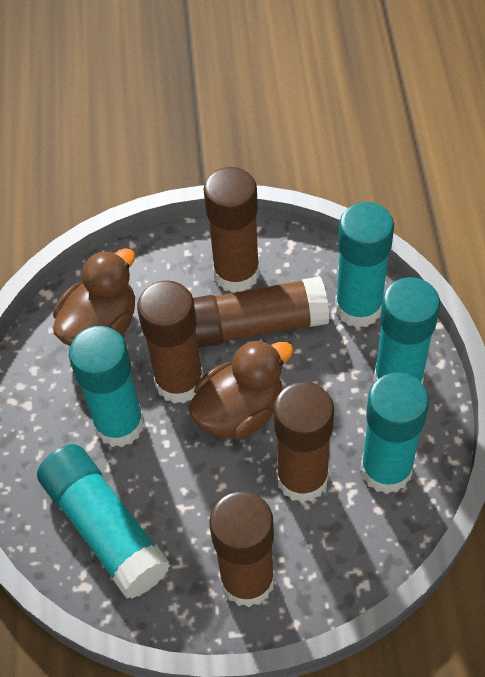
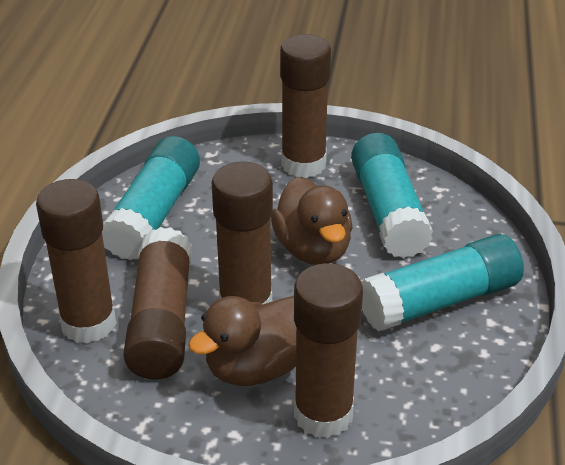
turquoise glue stick: 5 -> 3

